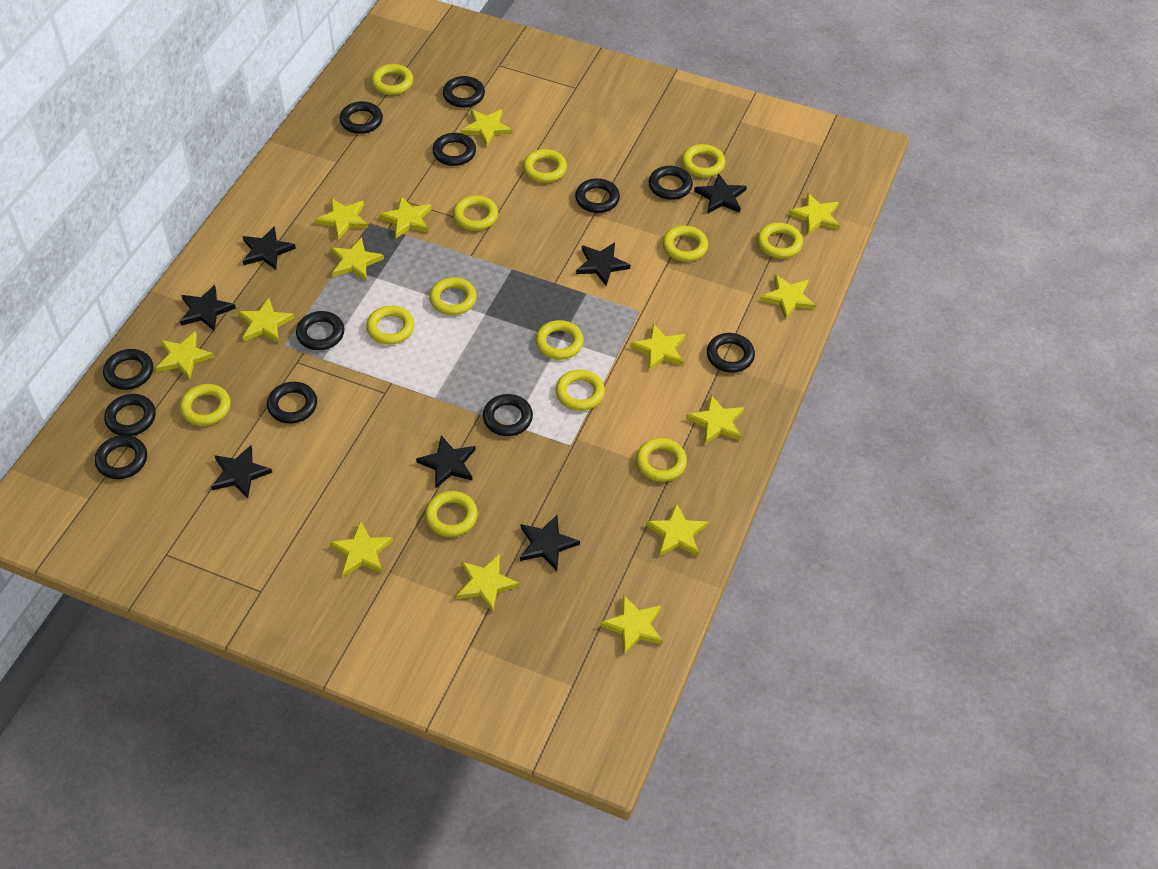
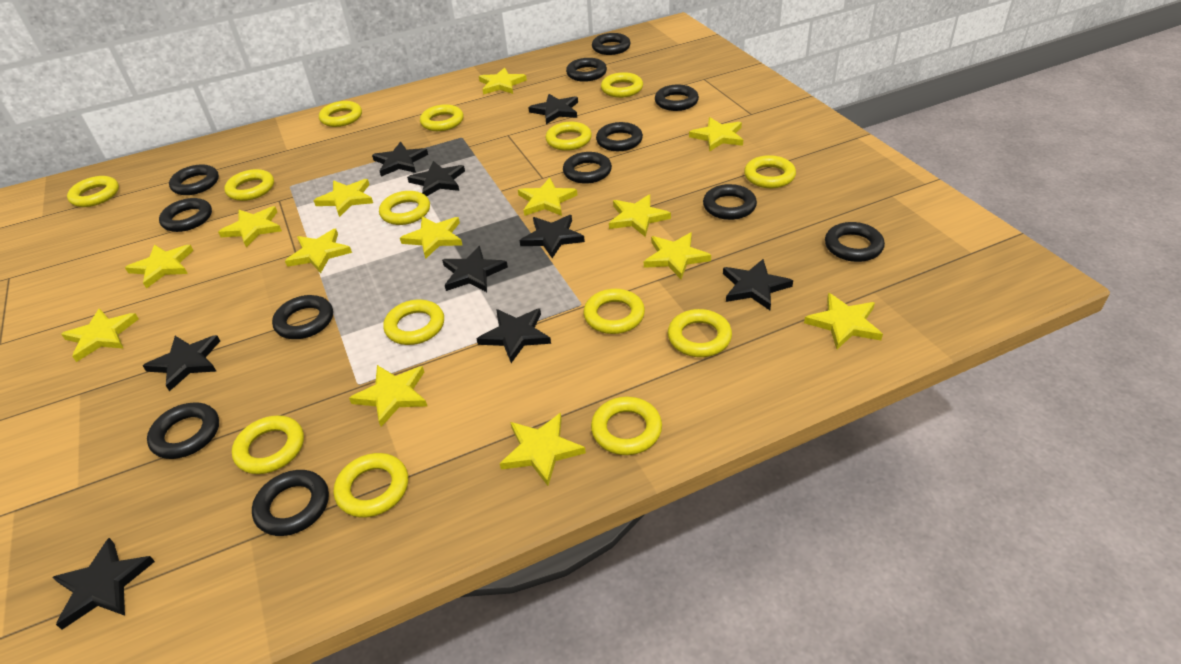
black star: 7 -> 9
yellow ring: 13 -> 14

